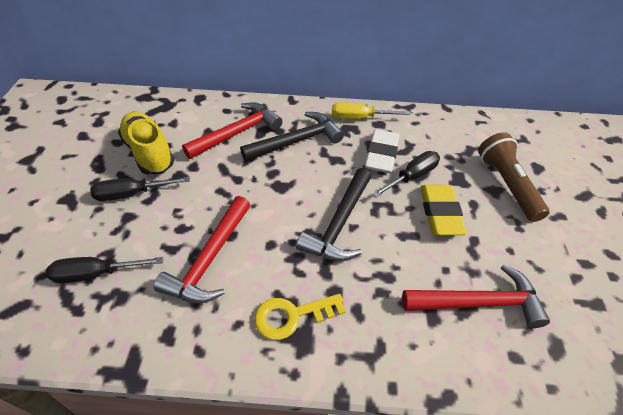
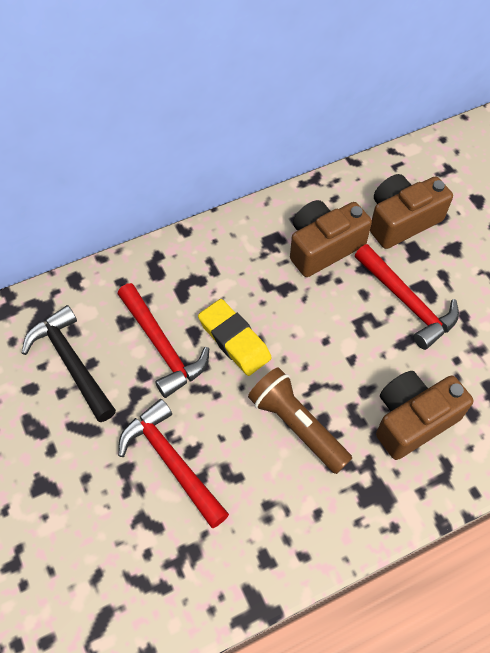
black hammer: 2 -> 1
black screwdriver: 3 -> 0
brown camera: 0 -> 3
white eraser: 1 -> 0
yellow key: 1 -> 0
yellow screwdriver: 1 -> 0
yellow shoe: 1 -> 0

